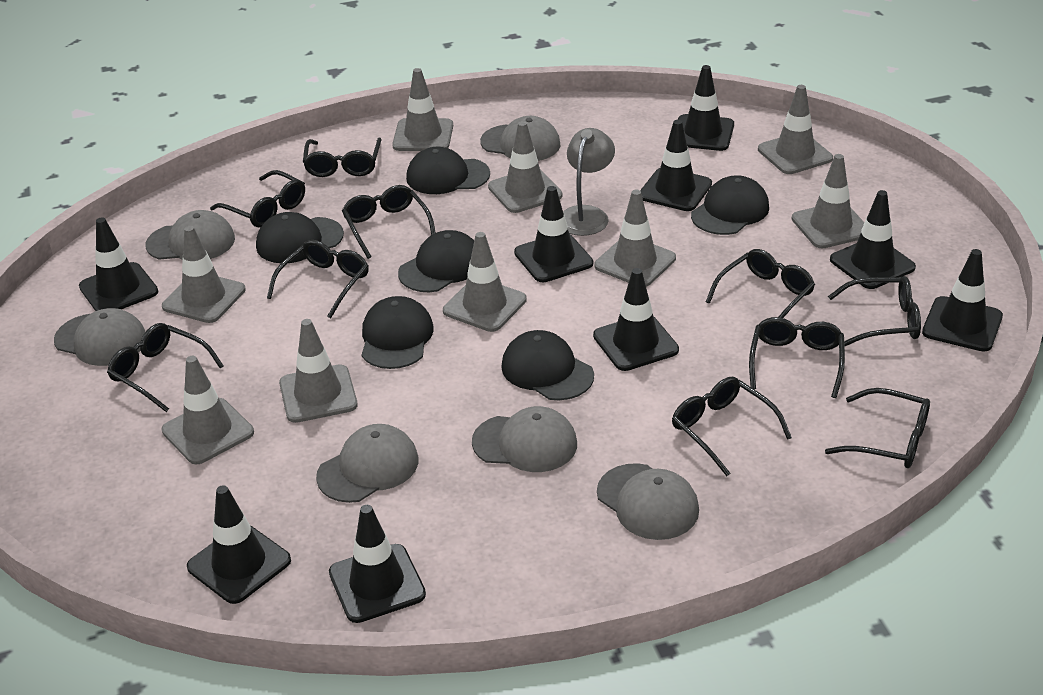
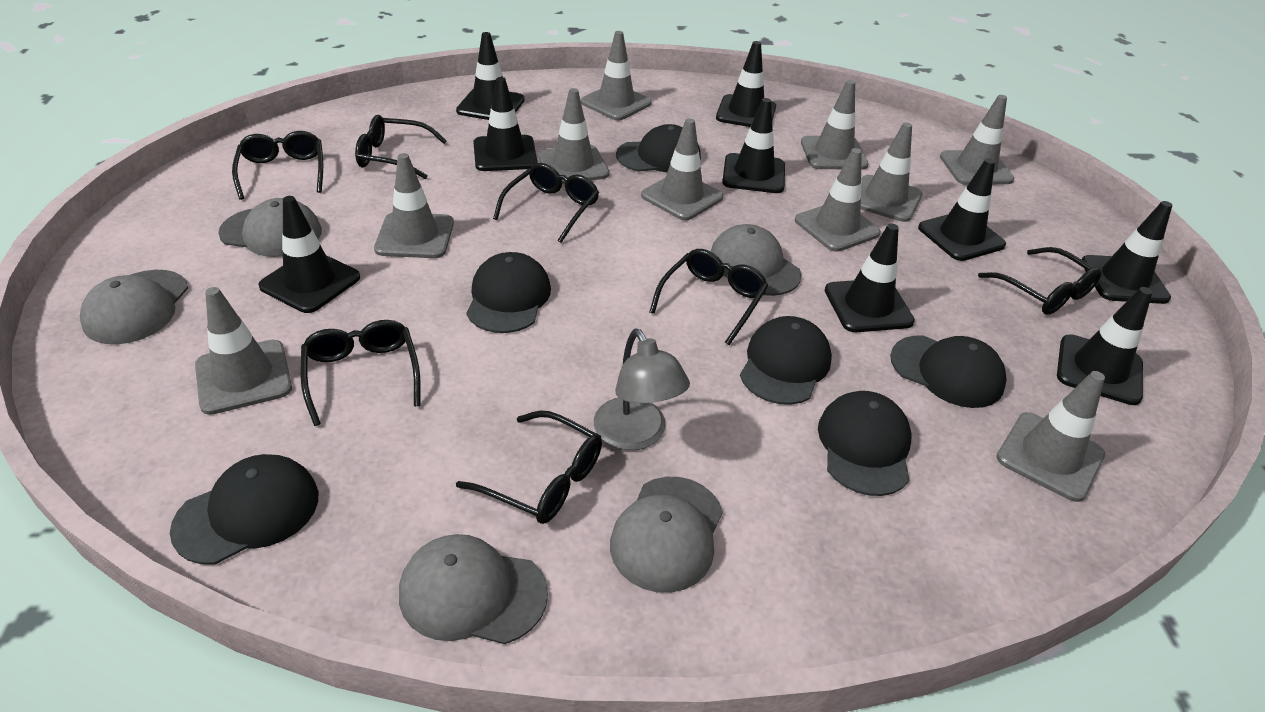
black glasses: 10 -> 7
grey cap: 6 -> 5
grey traffic cone: 9 -> 10

